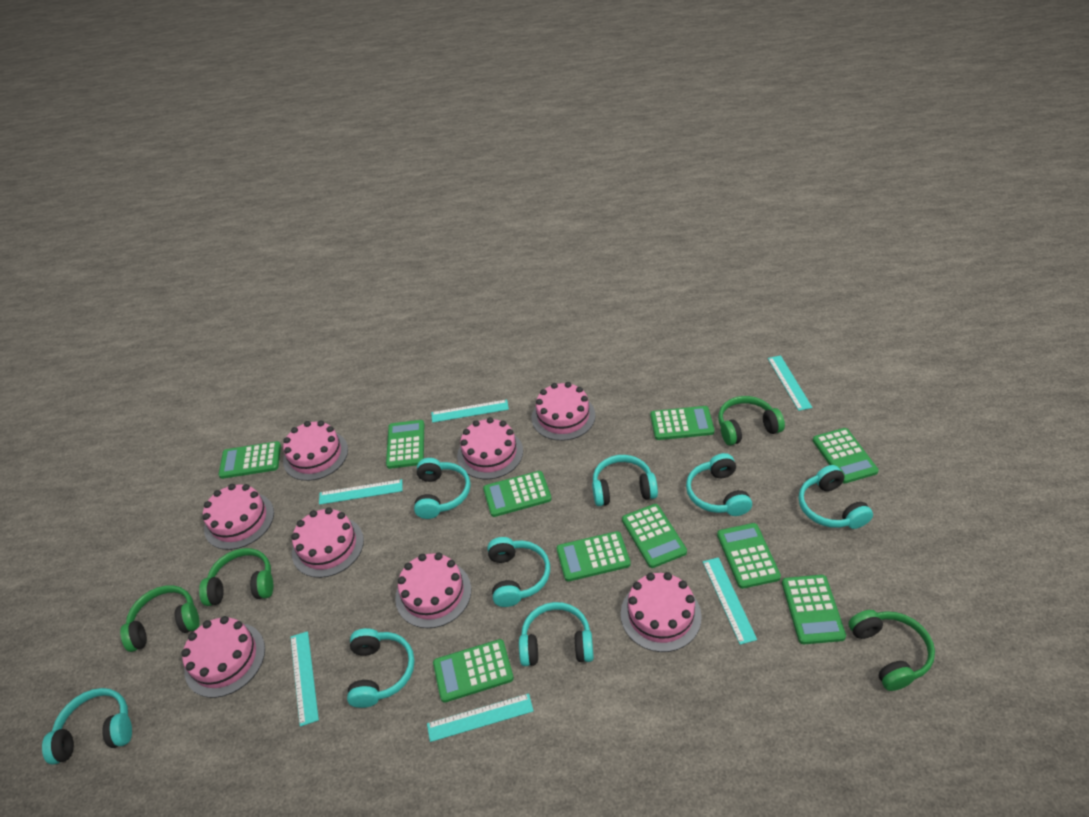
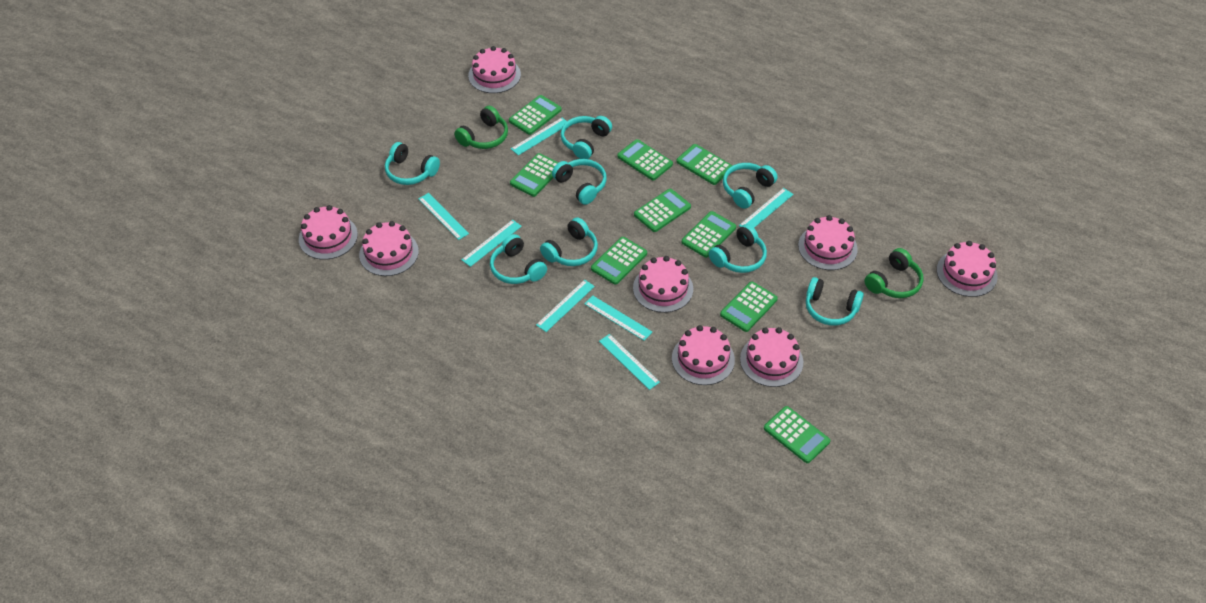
green calculator: 10 -> 9
green headphones: 4 -> 2
turquoise ruler: 6 -> 7

